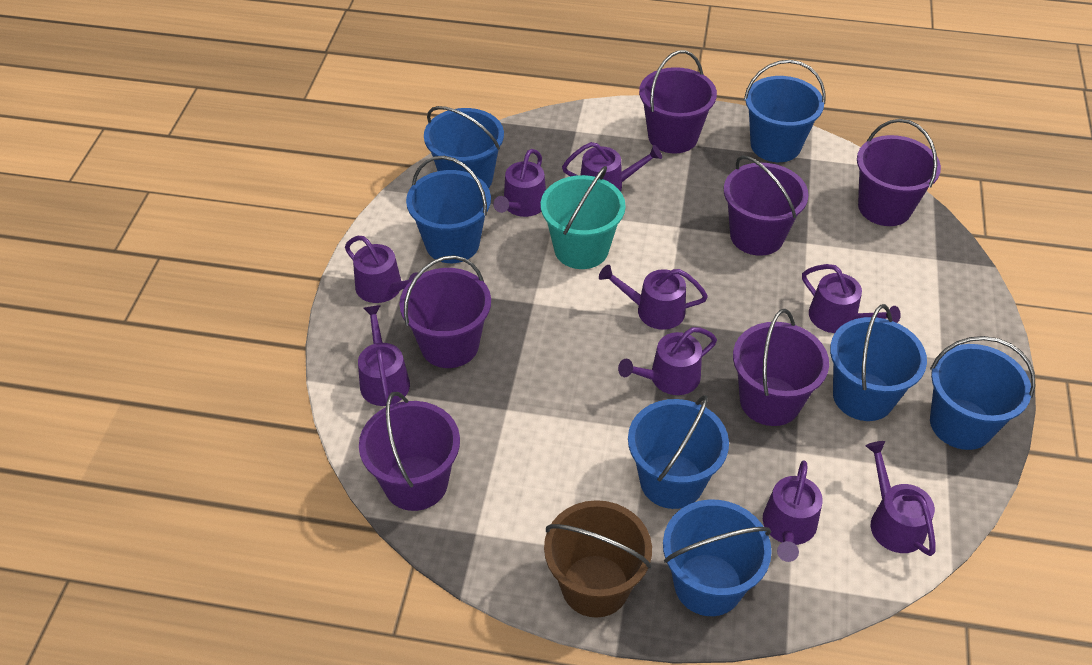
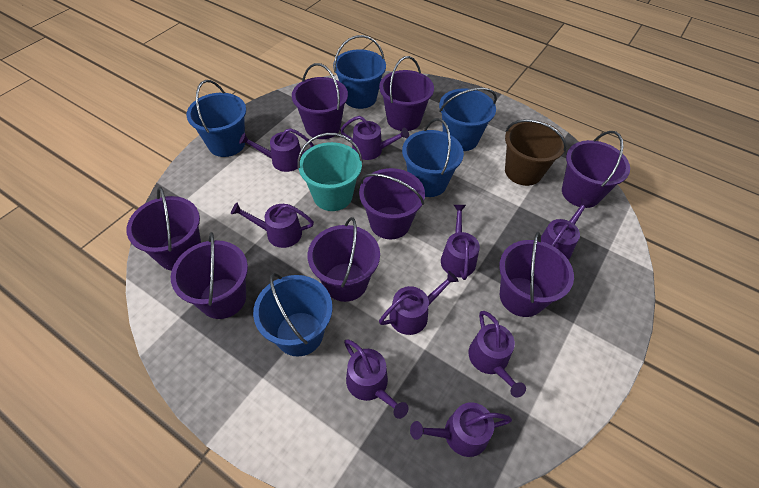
blue bucket: 7 -> 5
purple bucket: 6 -> 8

